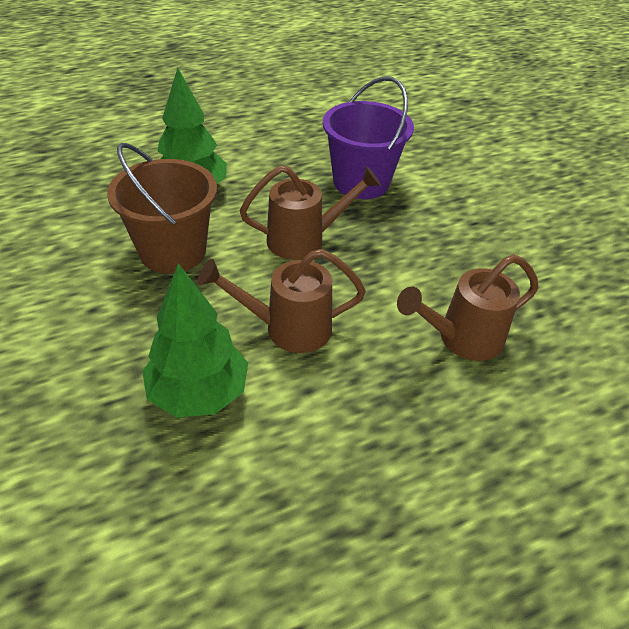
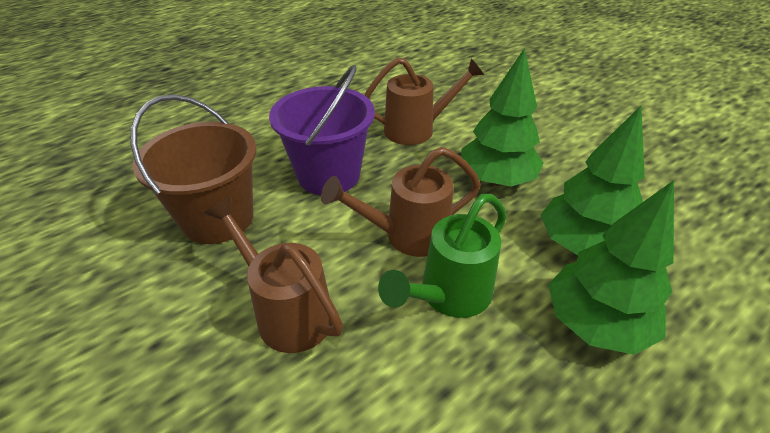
green tree: 2 -> 3
green watering can: 0 -> 1

